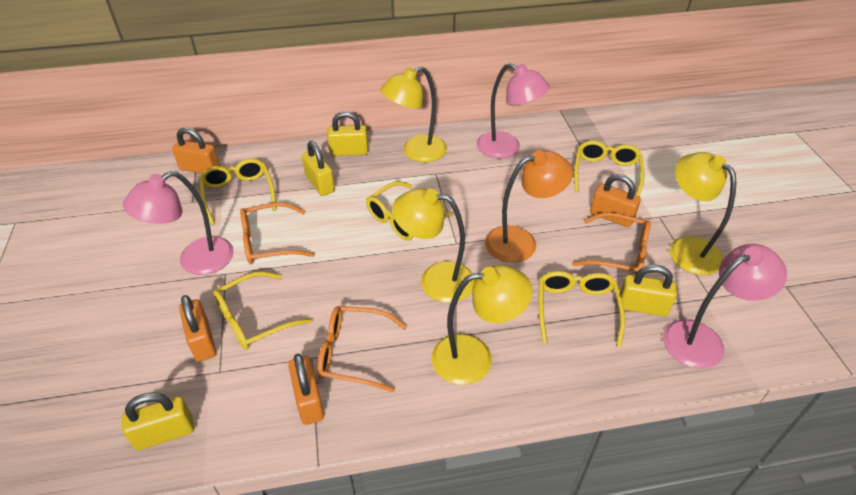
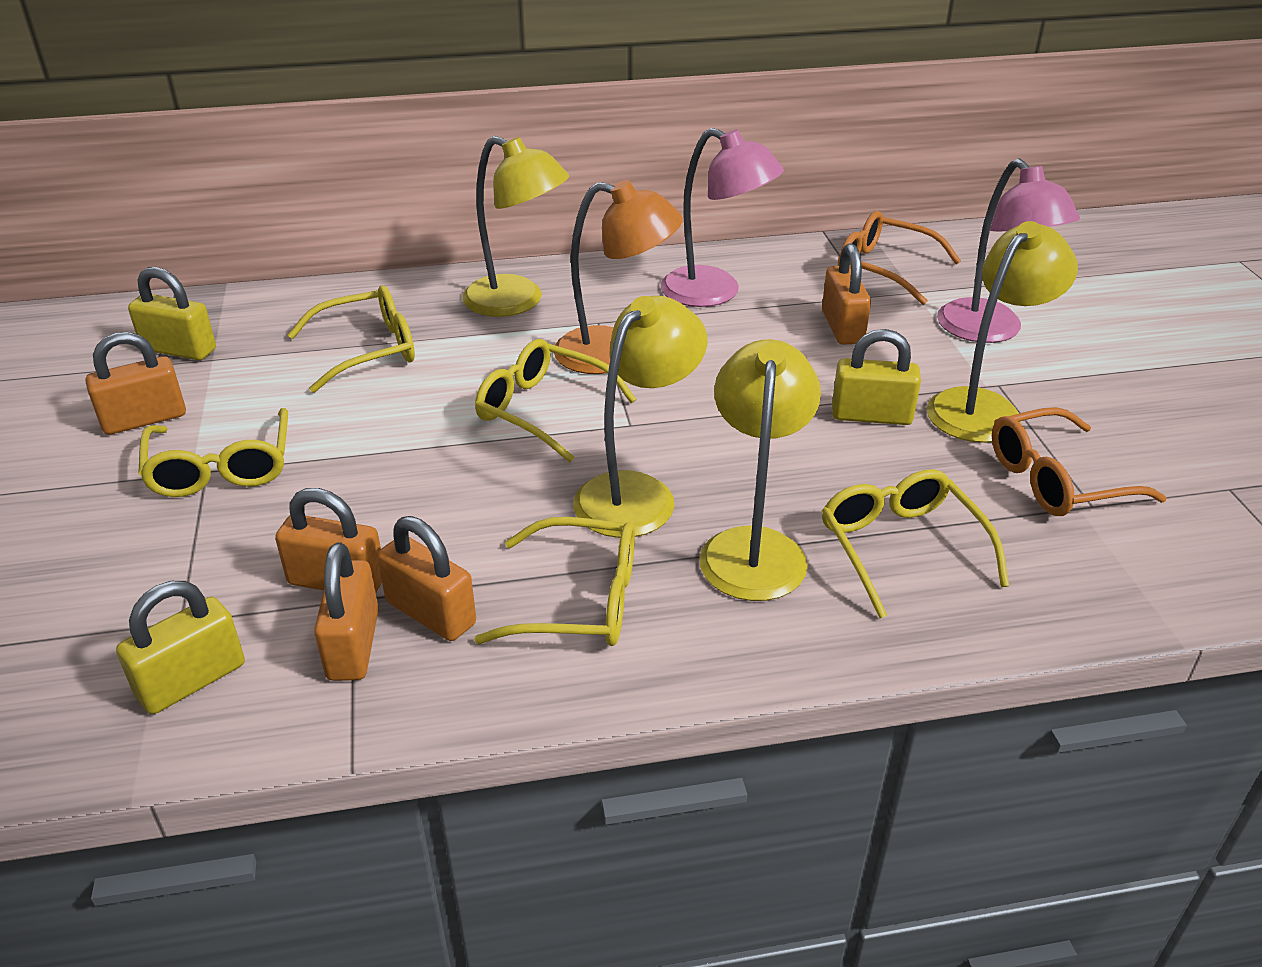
orange glasses: 3 -> 2
orange padlock: 4 -> 5
pink lamp: 3 -> 2
yellow padlock: 4 -> 3

